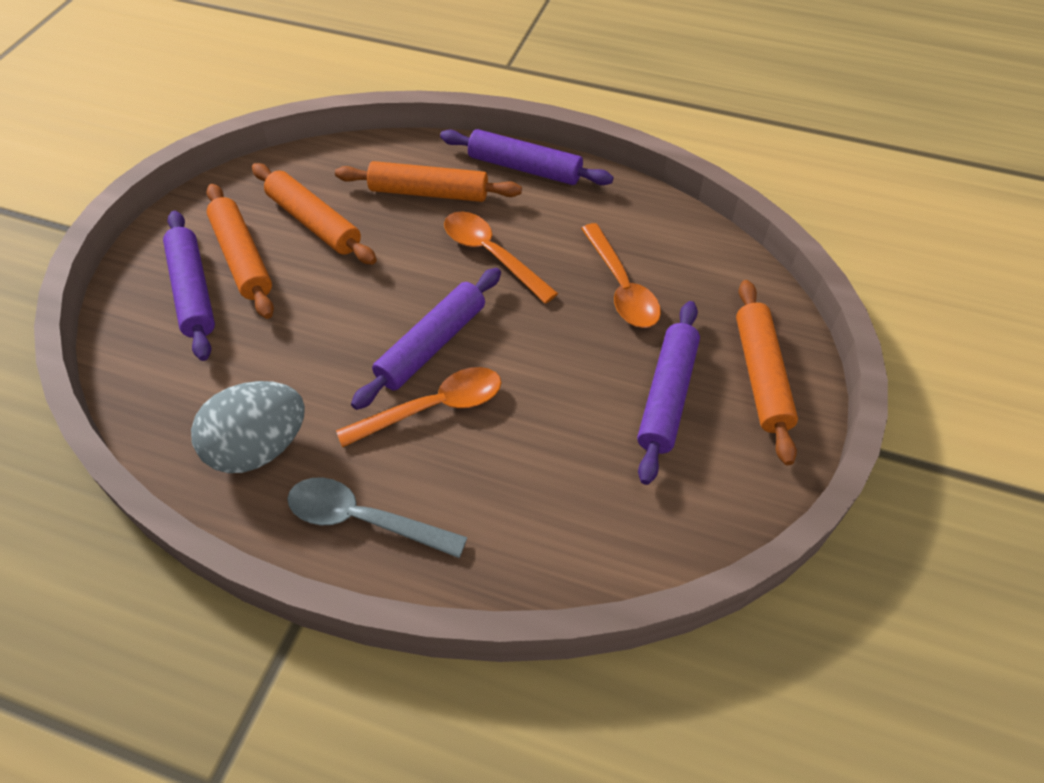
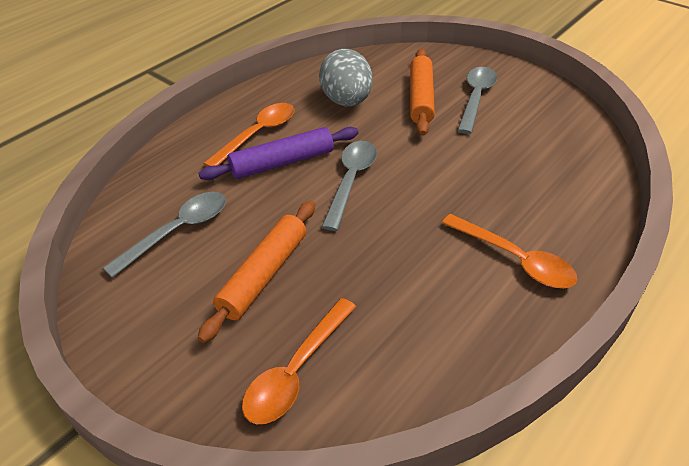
grey spoon: 1 -> 3
orange rolling pin: 4 -> 2
purple rolling pin: 4 -> 1

